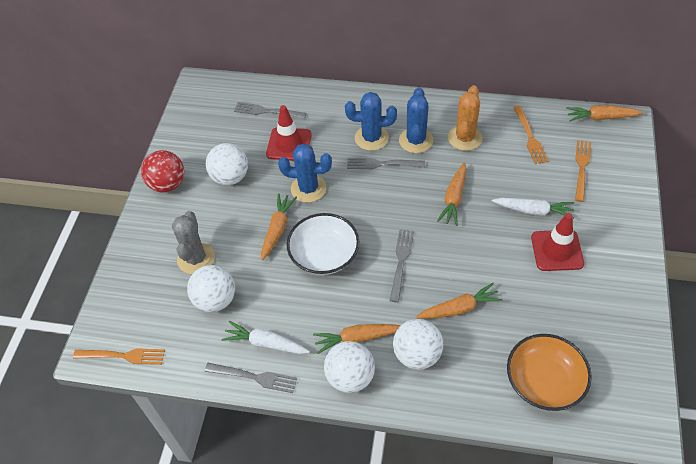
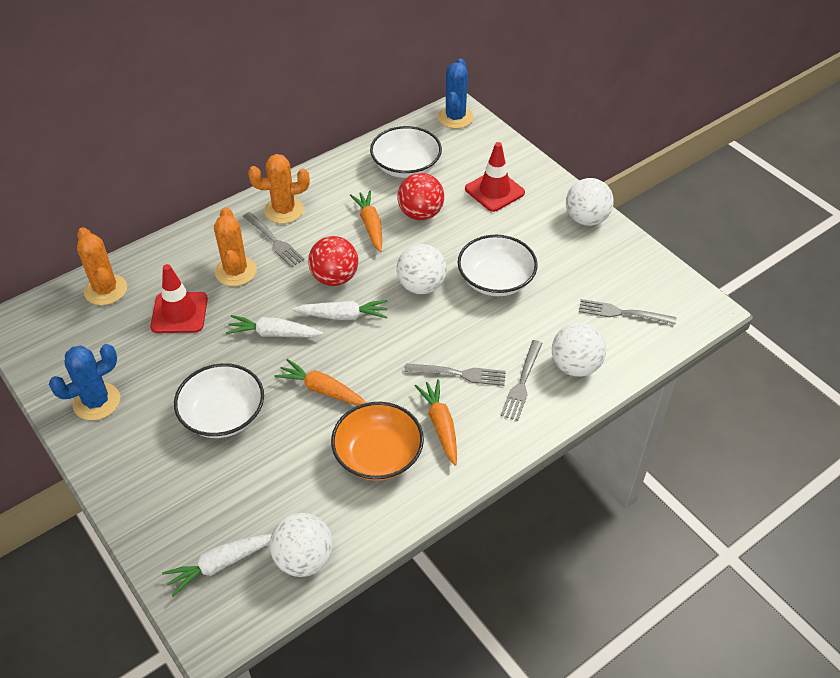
blue cactus: 3 -> 2
grey cactus: 1 -> 0
orange cactus: 1 -> 3
orange carrot: 5 -> 3
orange fork: 3 -> 0
red ball: 1 -> 2
white bowl: 1 -> 3
white carrot: 2 -> 3

